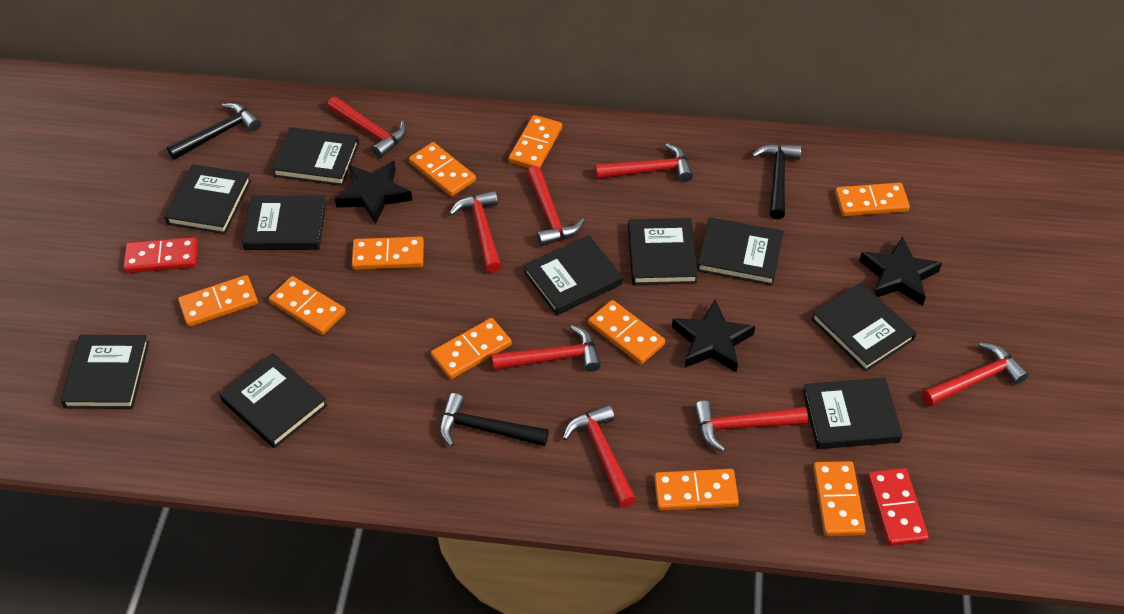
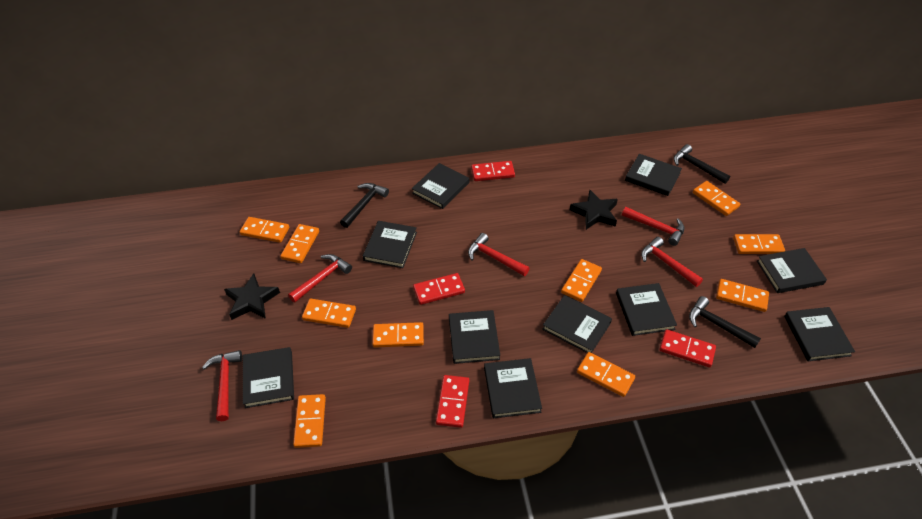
black star: 3 -> 2
red domino: 2 -> 4
red hammer: 8 -> 5

